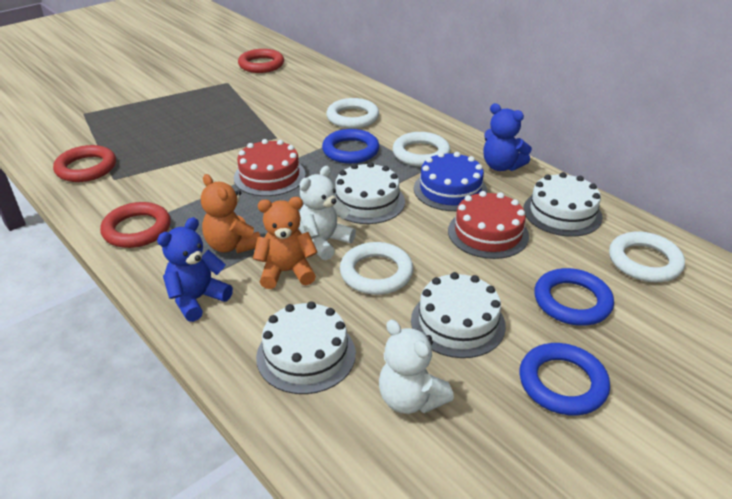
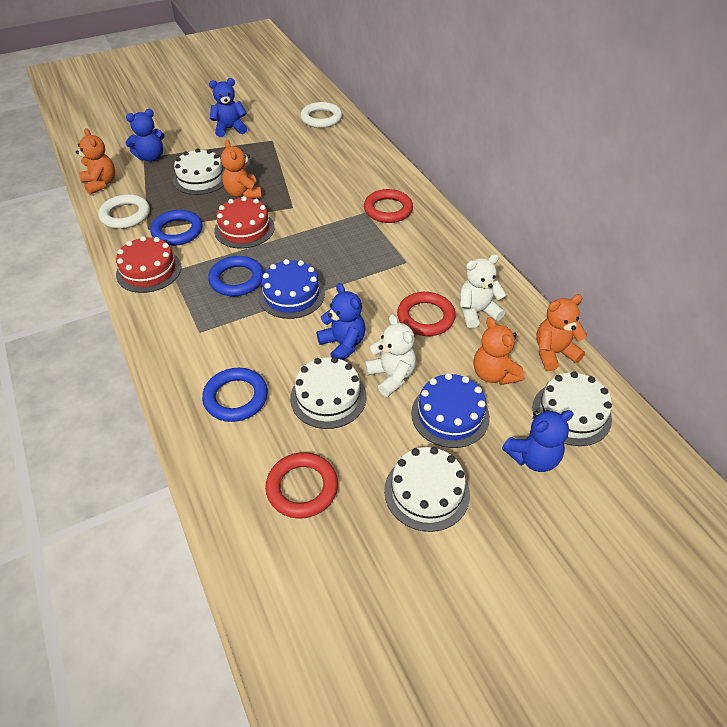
blue cake: 1 -> 2
blue teddy bear: 2 -> 4
orange teddy bear: 2 -> 4
white ring: 4 -> 2

